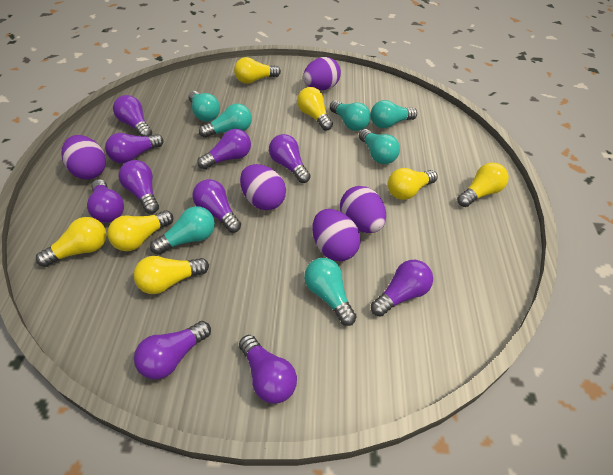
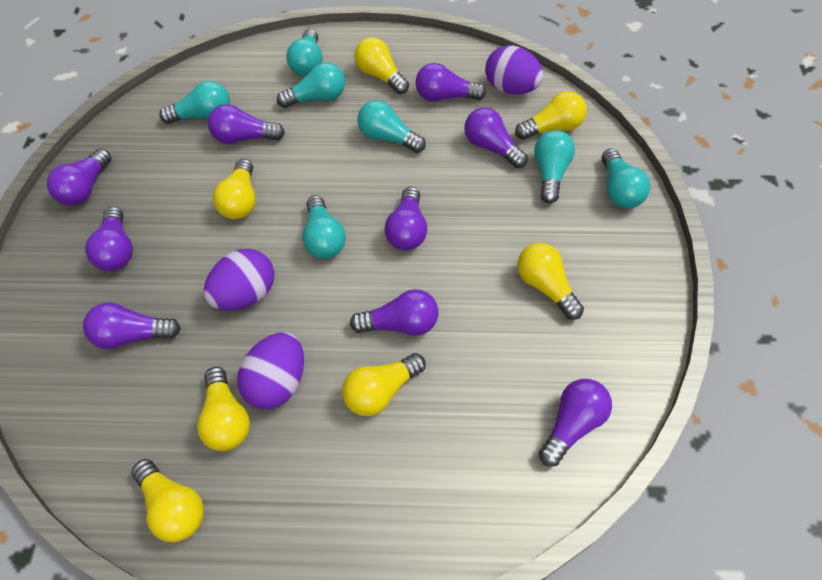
purple egg: 5 -> 3
purple light bulb: 10 -> 9

